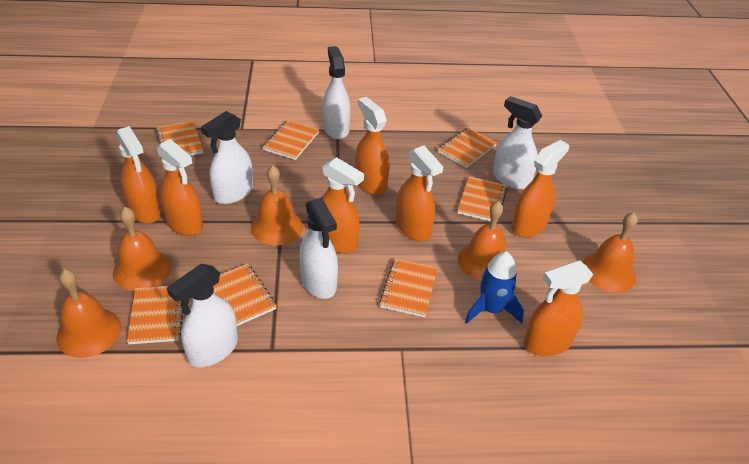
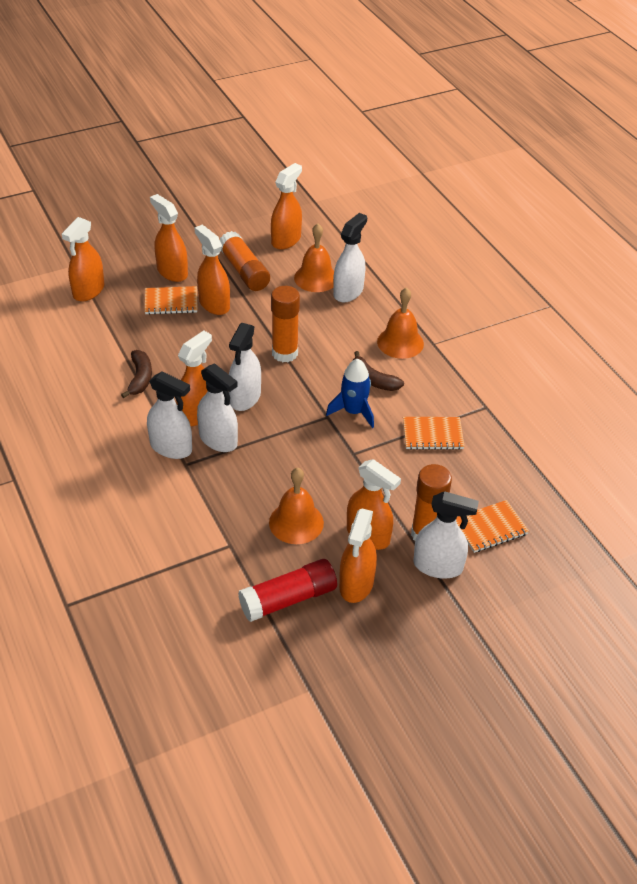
brown banana: 0 -> 2
orange bell: 5 -> 3
orange glue stick: 0 -> 3
orange notebook: 7 -> 3
red glue stick: 0 -> 1

